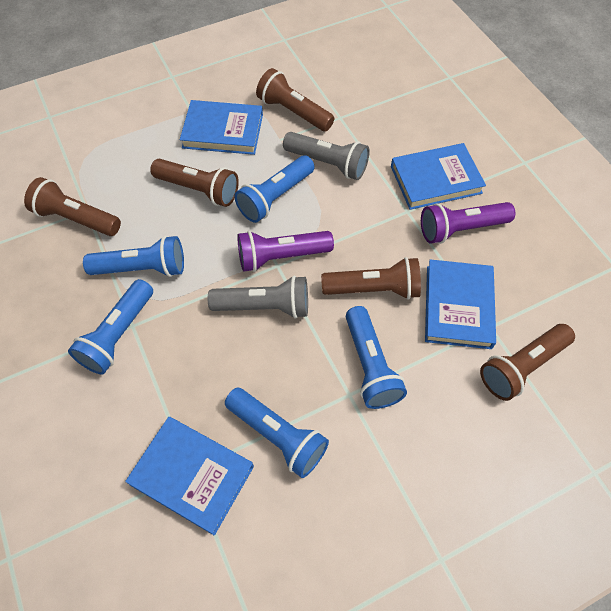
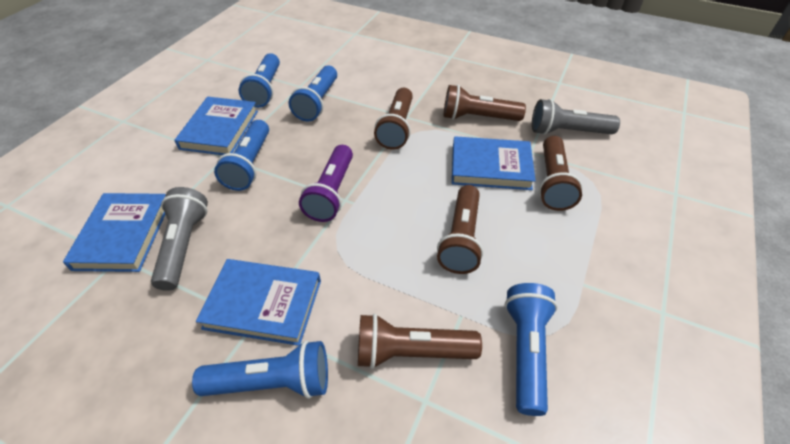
purple flashlight: 2 -> 1

